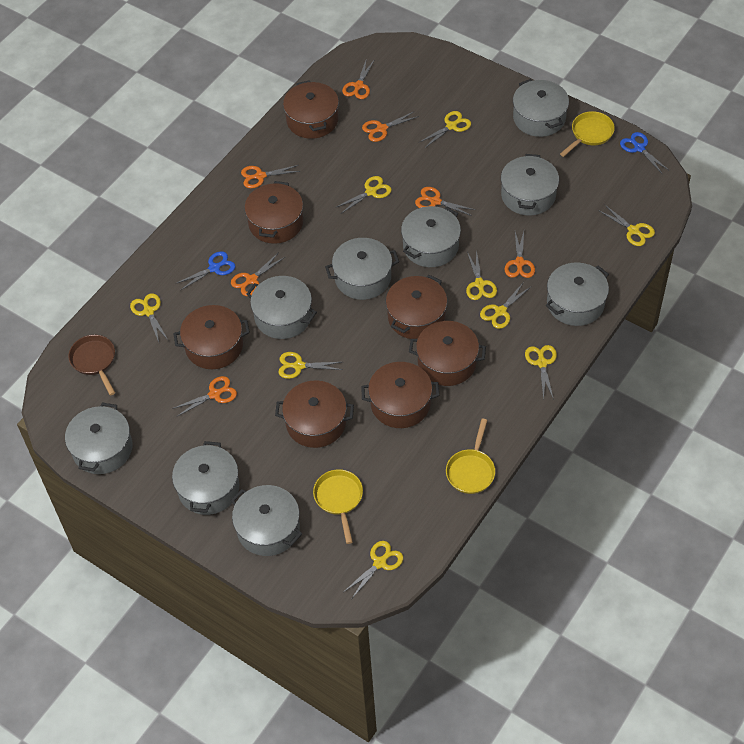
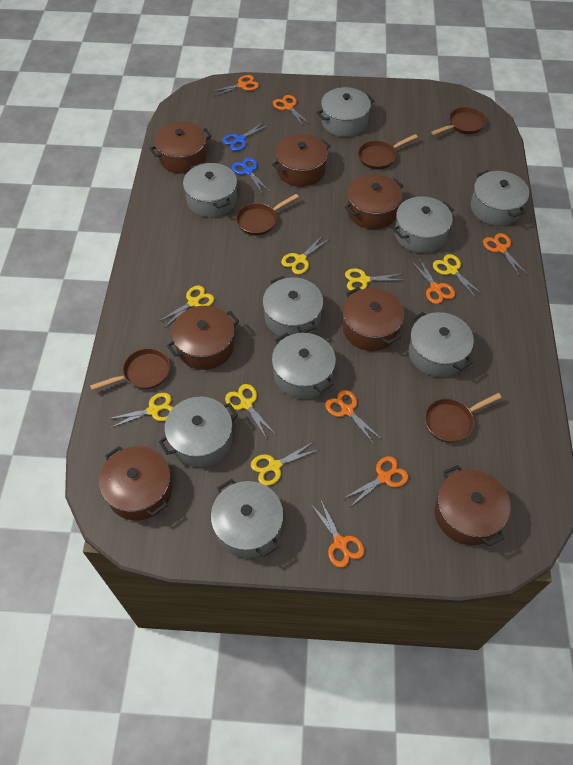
brown pan: 1 -> 5
yellow pan: 3 -> 0
yellow scissors: 9 -> 7

